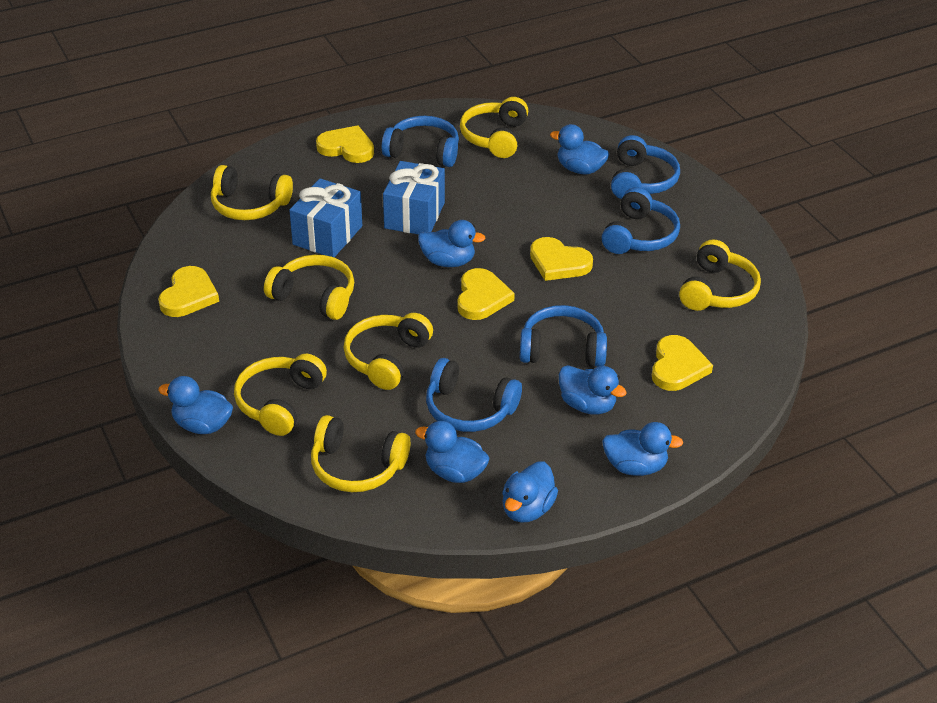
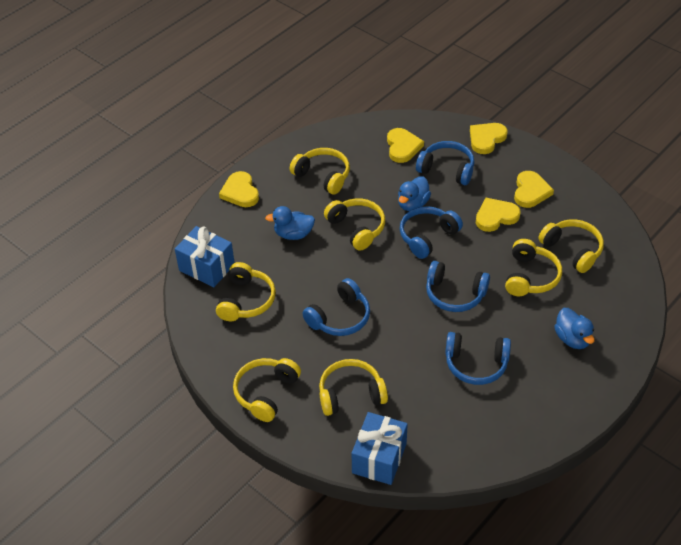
blue duck: 7 -> 3

